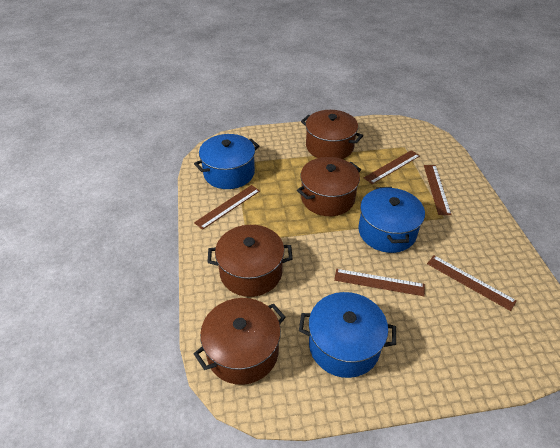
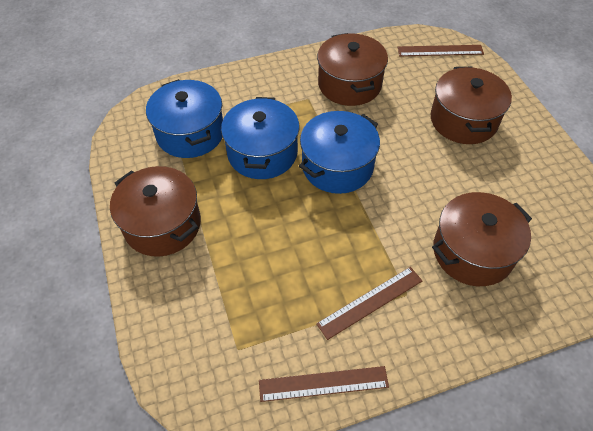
brown ruler: 5 -> 3

